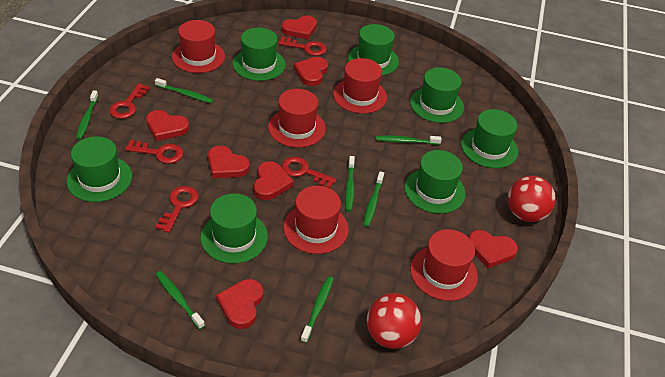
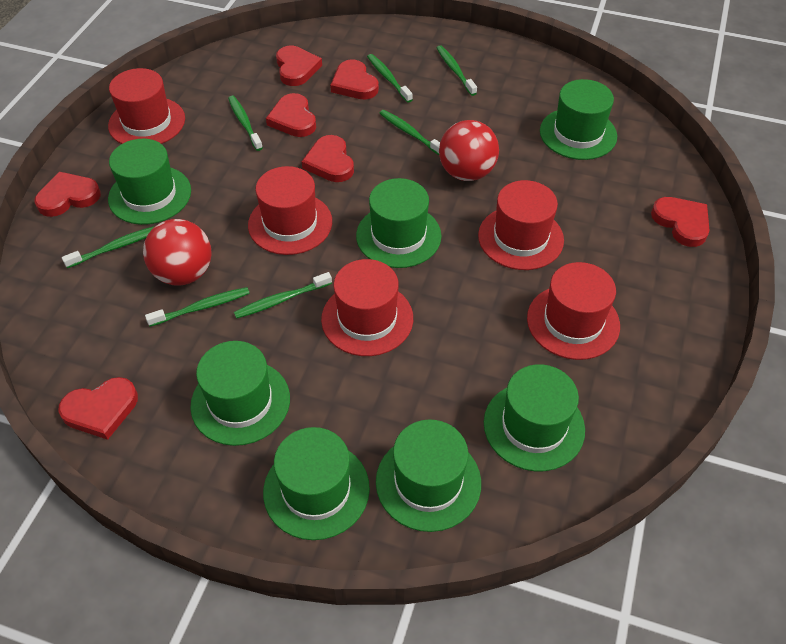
red key: 5 -> 0

